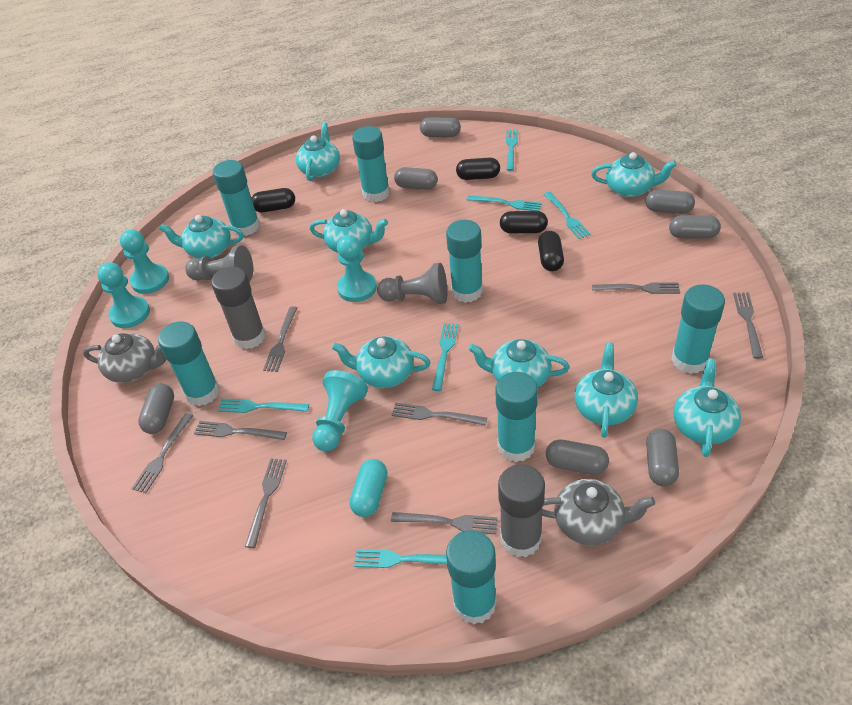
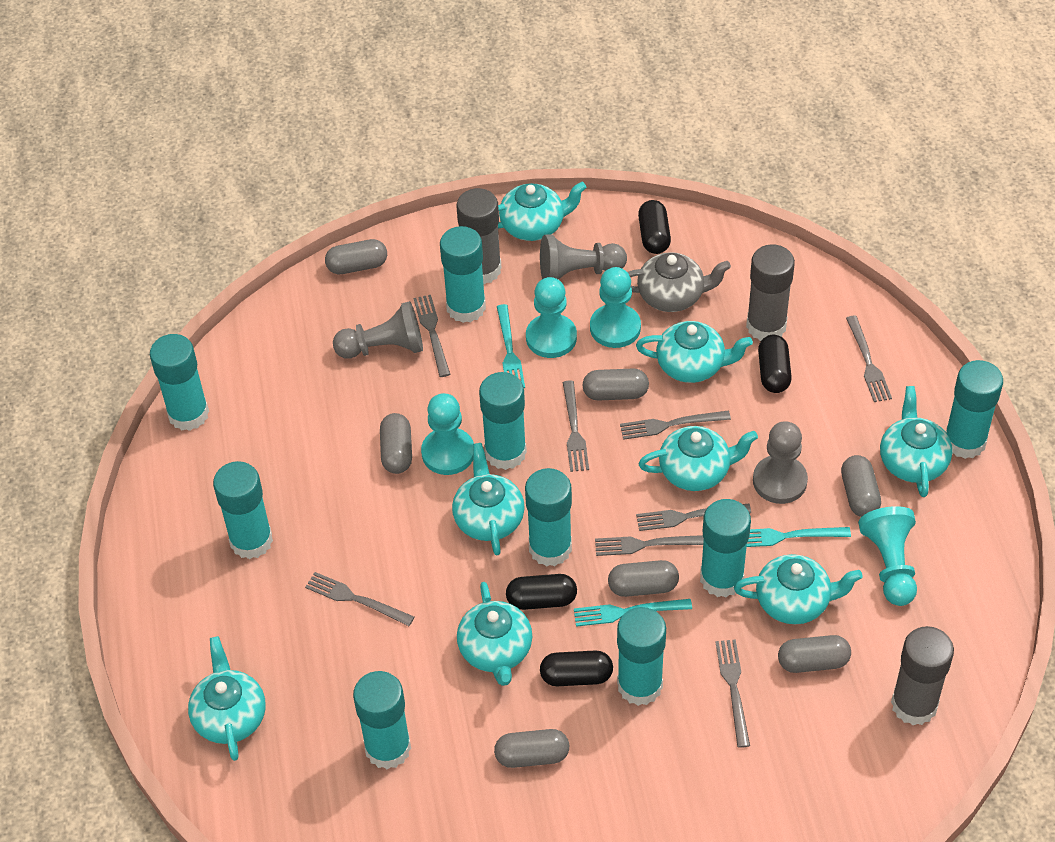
grey glue stick: 2 -> 3
grey pawn: 2 -> 3
grey teapot: 2 -> 1
turquoise capsule: 1 -> 0
turquoise fork: 6 -> 3
turquoise glue stick: 7 -> 9

